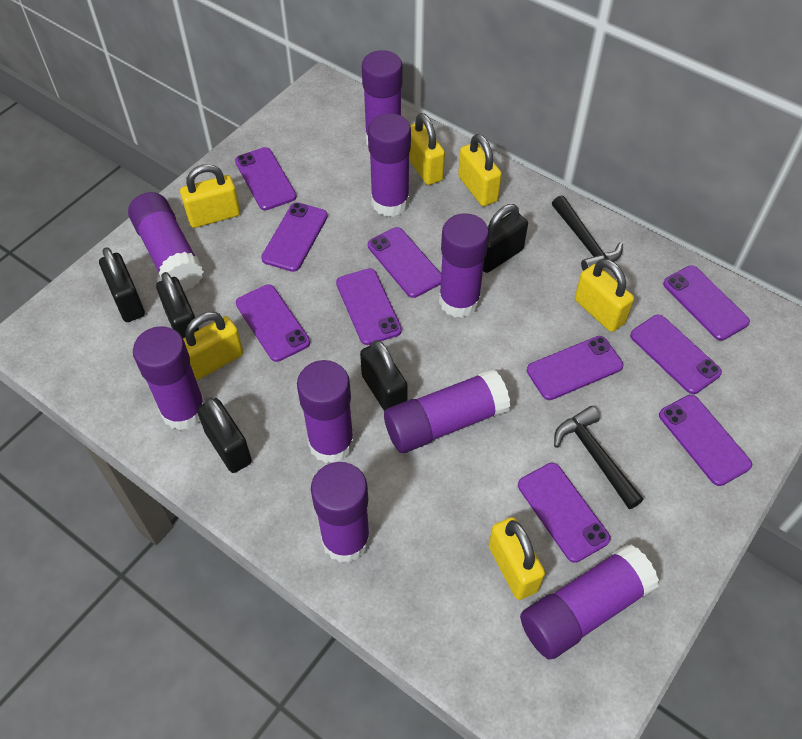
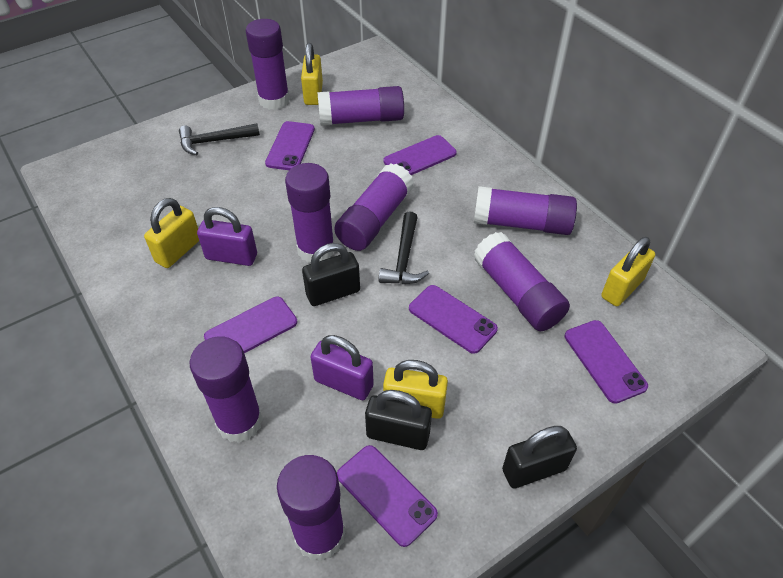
black padlock: 5 -> 3
purple glue stick: 9 -> 8
purple padlock: 0 -> 2
purple phone: 10 -> 6
yellow padlock: 6 -> 4

